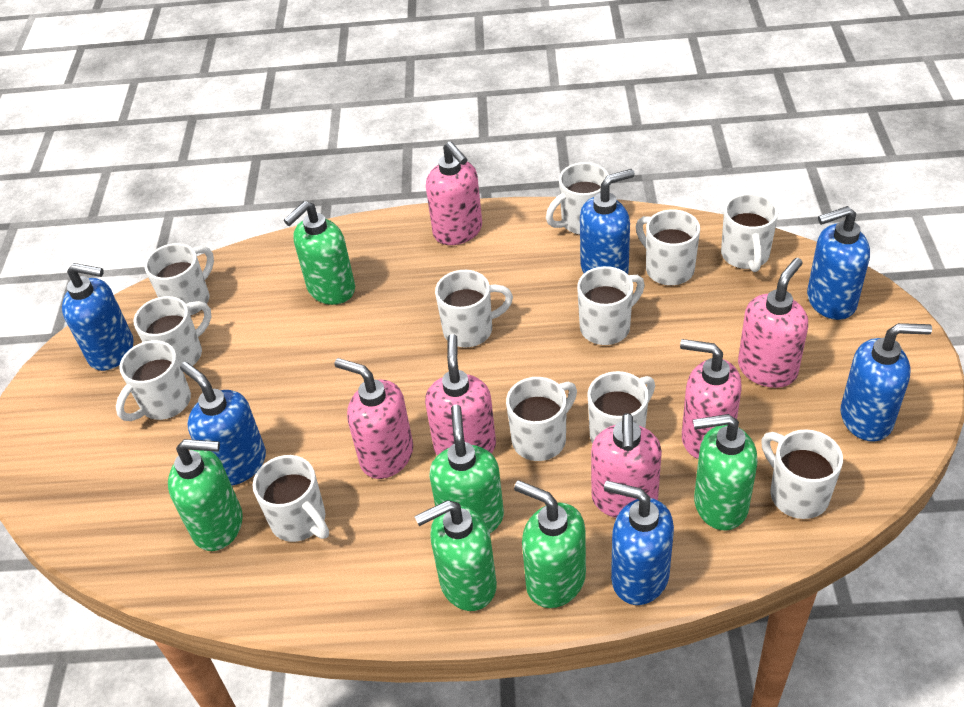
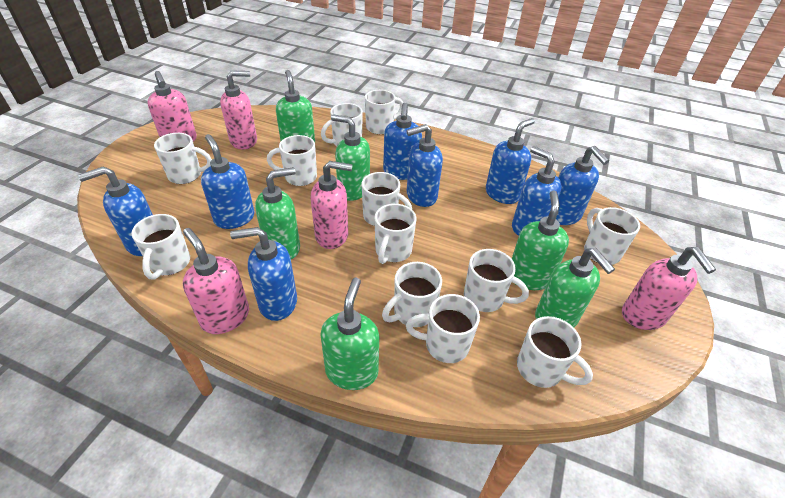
blue soap dispenser: 6 -> 8
pink soap dispenser: 6 -> 5

